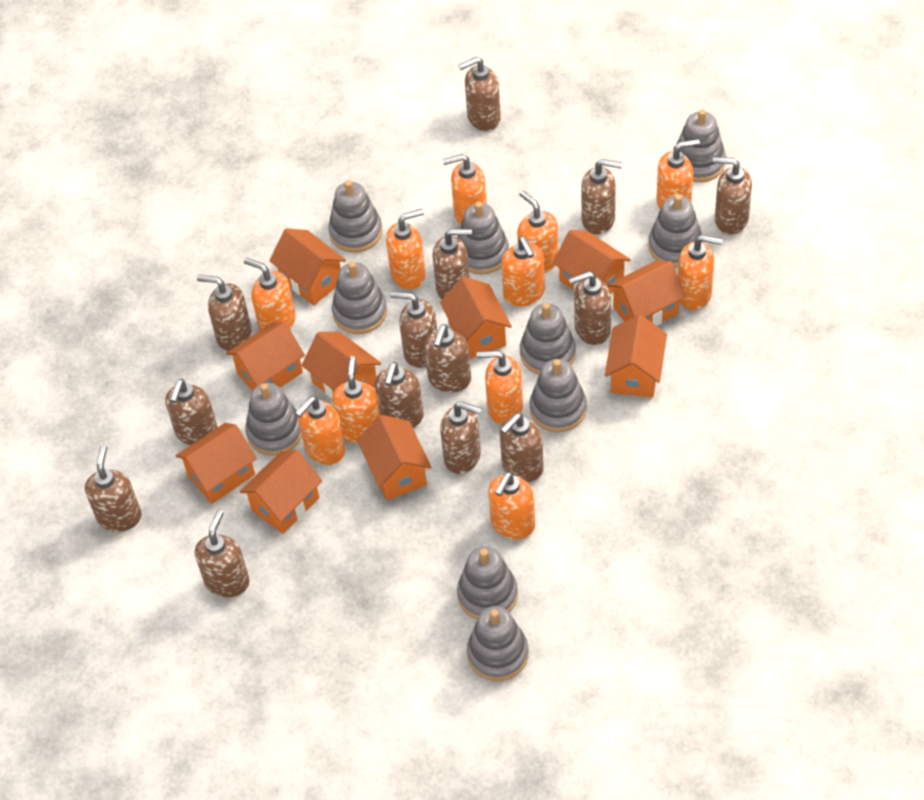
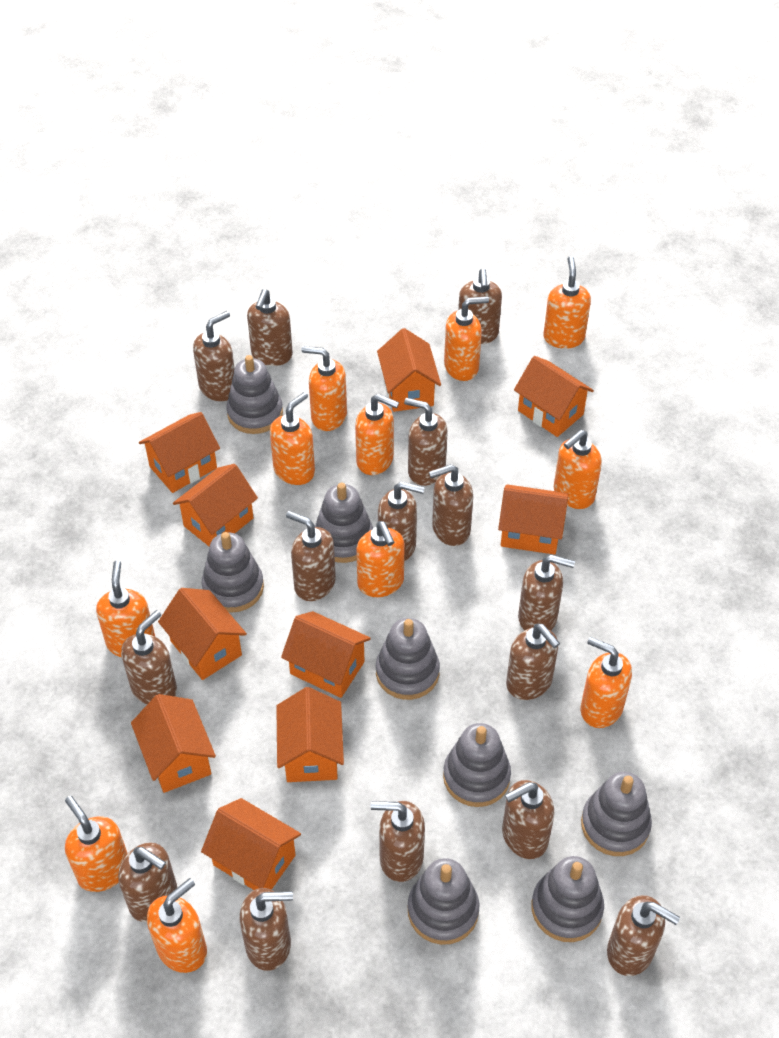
brown soap dispenser: 14 -> 15
grey stacking toy: 10 -> 8

